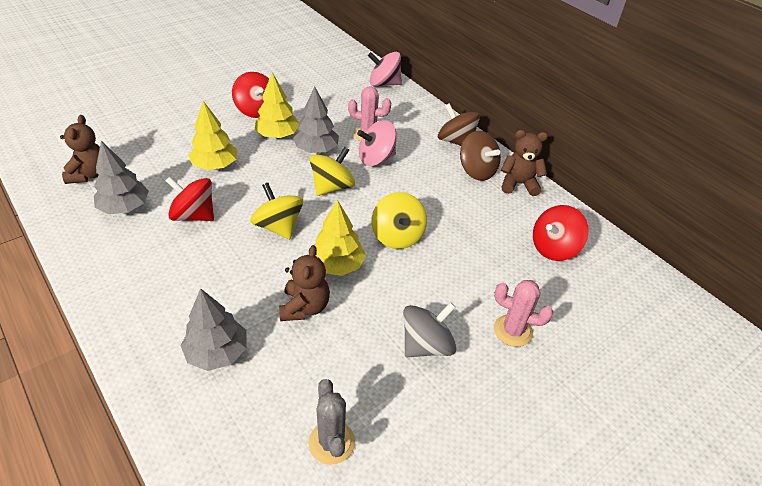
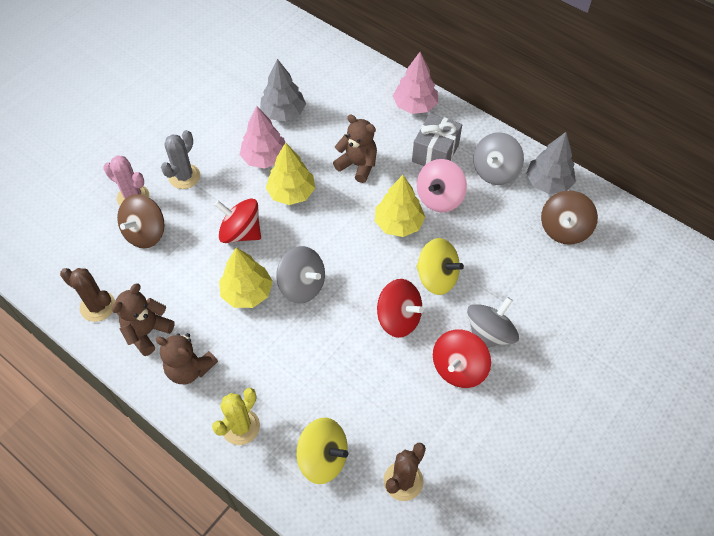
brown cactus: 0 -> 2
grey gift: 0 -> 1
grey spinning top: 1 -> 3
grey tree: 3 -> 2
pink cactus: 2 -> 1
pink spinning top: 2 -> 1
pink tree: 0 -> 2
yellow cactus: 0 -> 1
yellow spinning top: 3 -> 2

